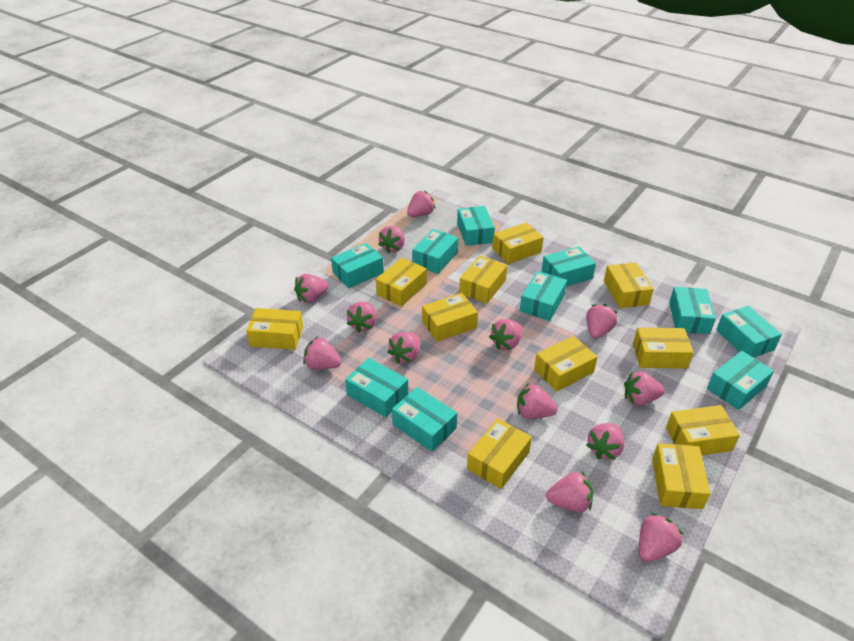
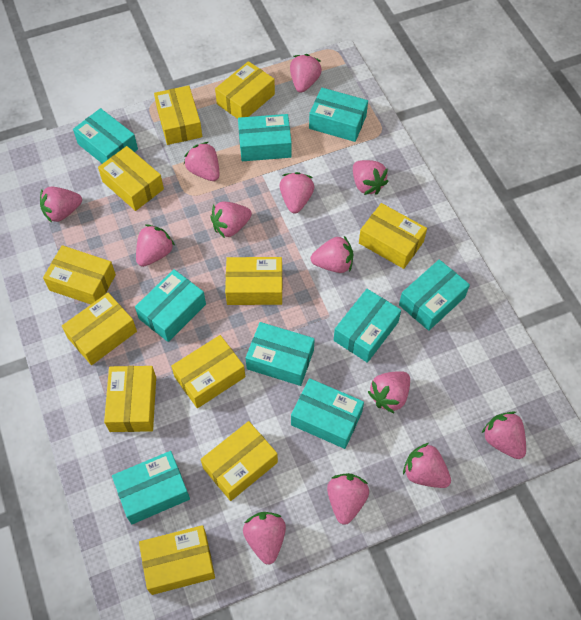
turquoise box: 10 -> 9

